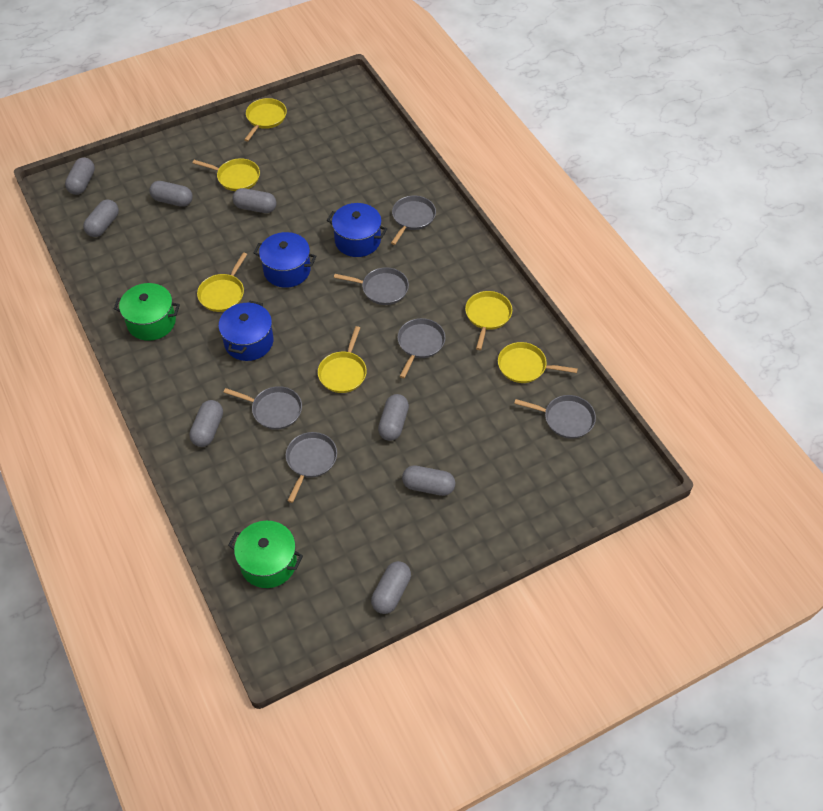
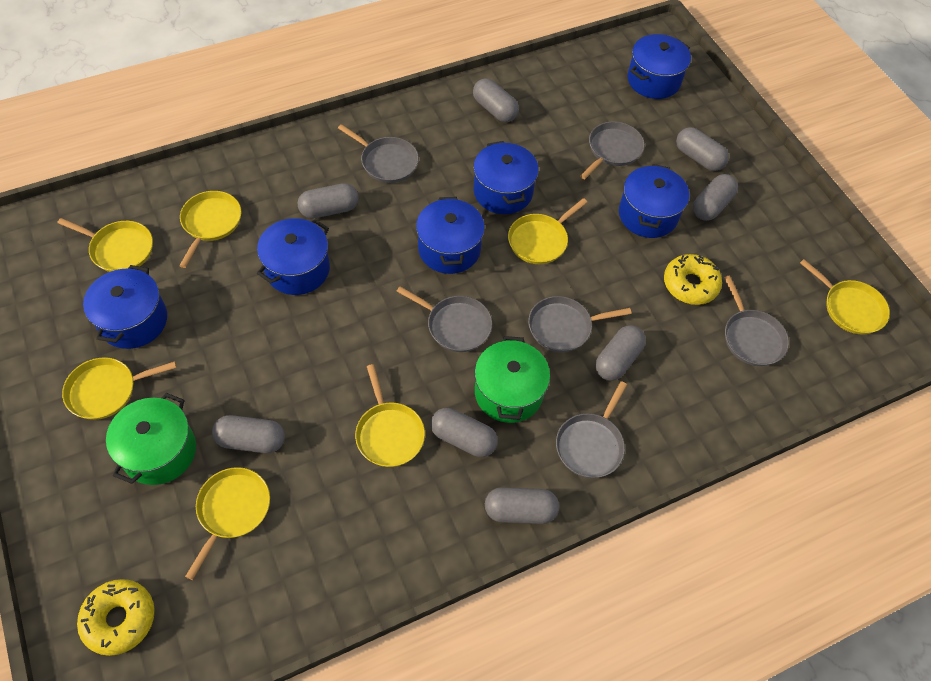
blue pot: 3 -> 6
yellow donut: 0 -> 2
yellow pan: 6 -> 7

